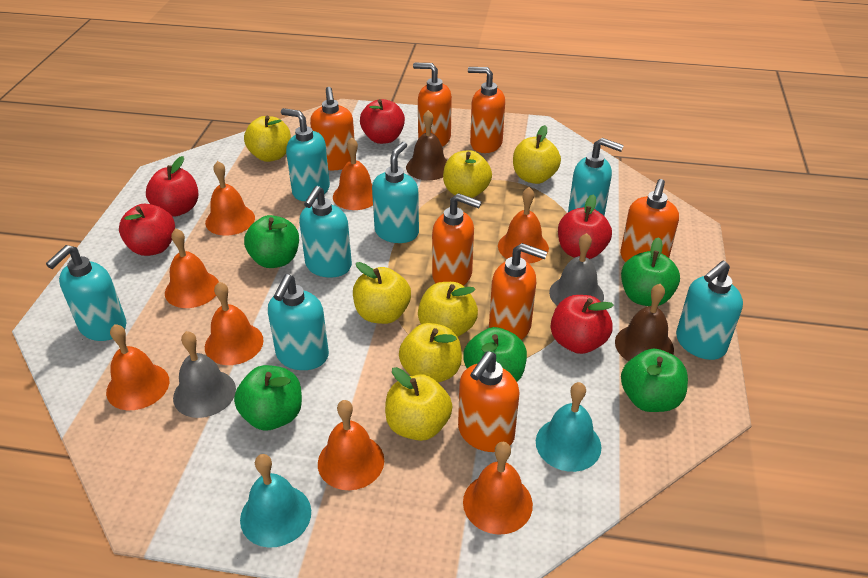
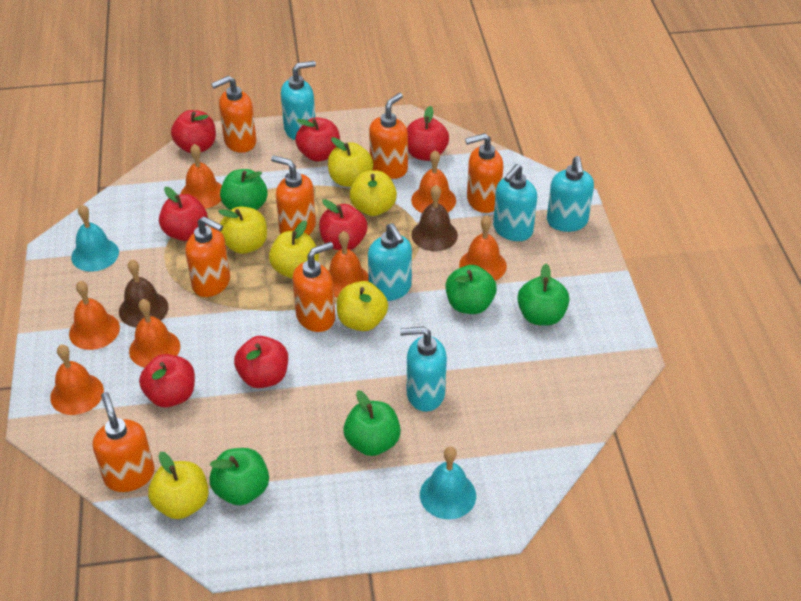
grey bell: 2 -> 0
orange bell: 8 -> 7
red apple: 5 -> 7
turquoise soap dispenser: 7 -> 5
yellow apple: 7 -> 6

